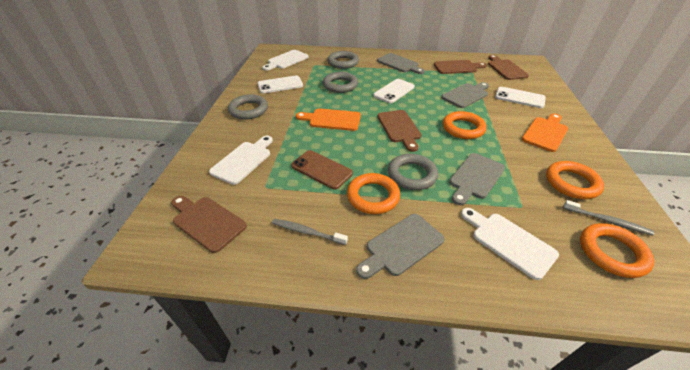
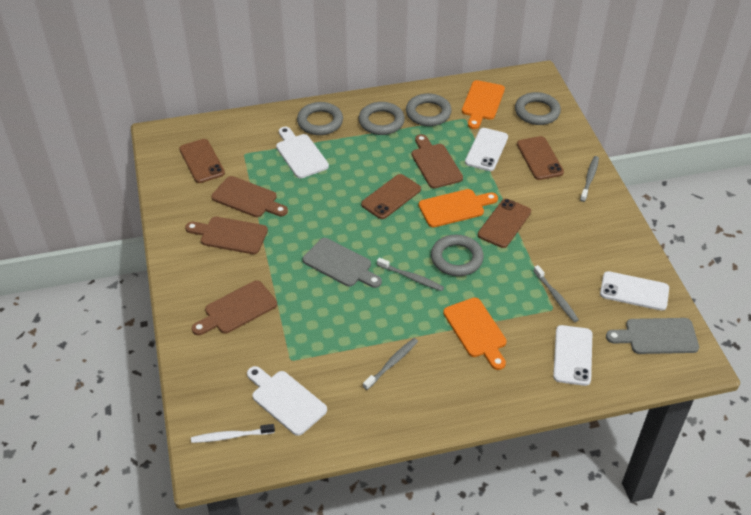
brown phone: 1 -> 4
grey cutting board: 4 -> 2
grey ring: 4 -> 5
grey toothbrush: 2 -> 4
orange cutting board: 2 -> 3
orange ring: 4 -> 0
white cutting board: 3 -> 2
white toothbrush: 0 -> 1

